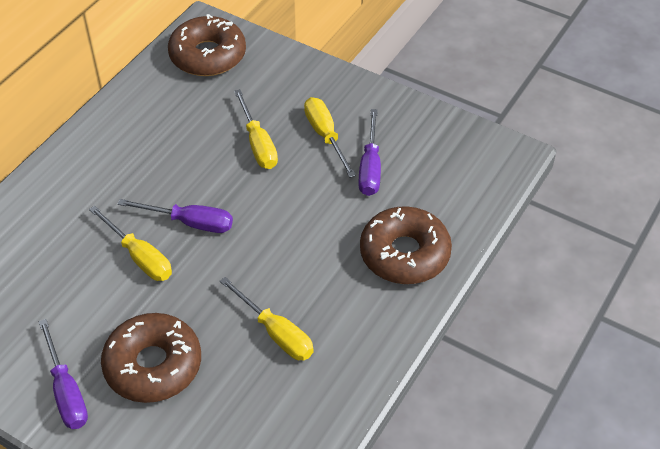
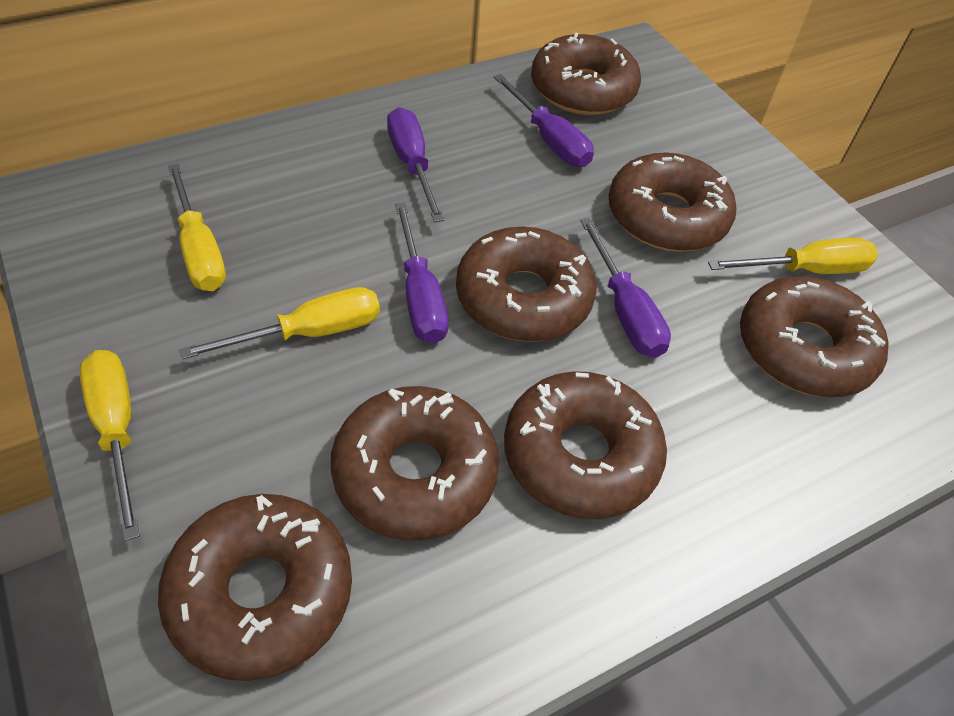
brown donut: 3 -> 7
purple screwdriver: 3 -> 4

